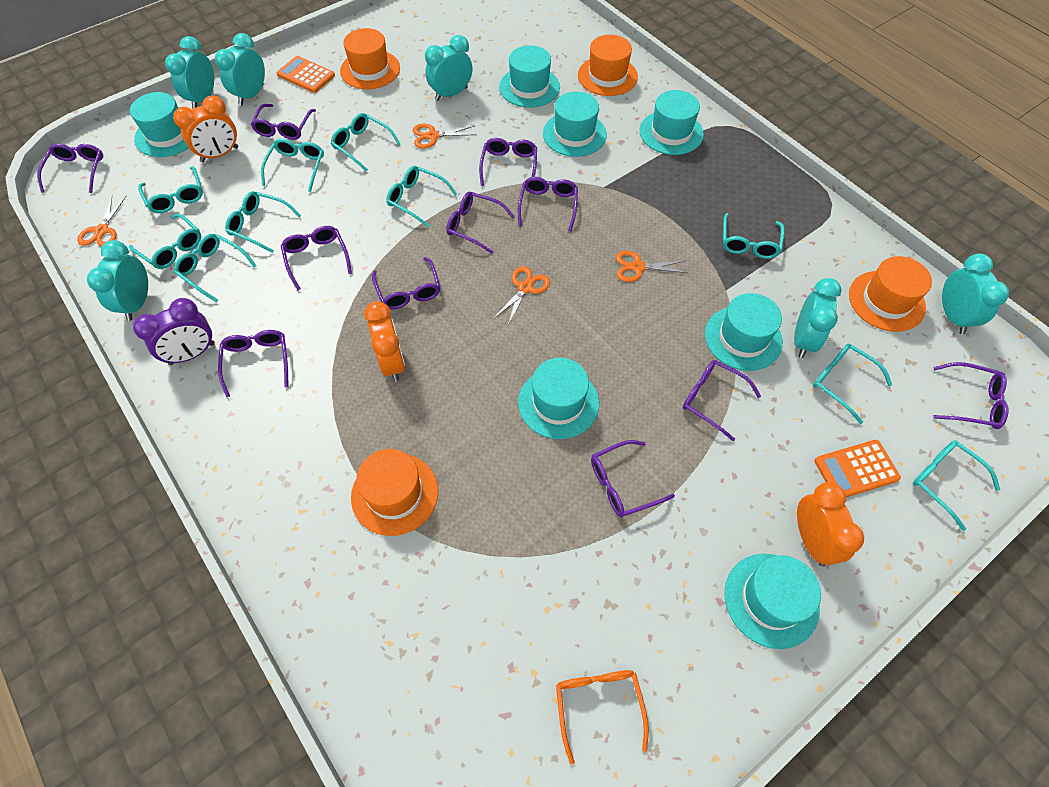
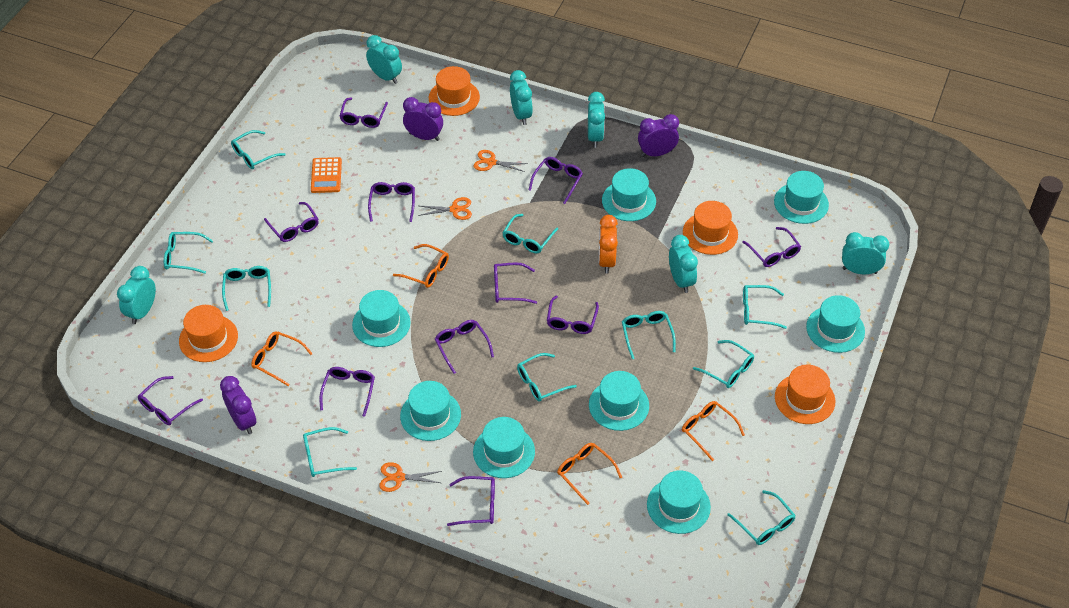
orange calculator: 2 -> 1
orange clock: 3 -> 1
orange glasses: 1 -> 4
orange scissors: 4 -> 3
purple clock: 1 -> 3
turquoise hat: 7 -> 8

